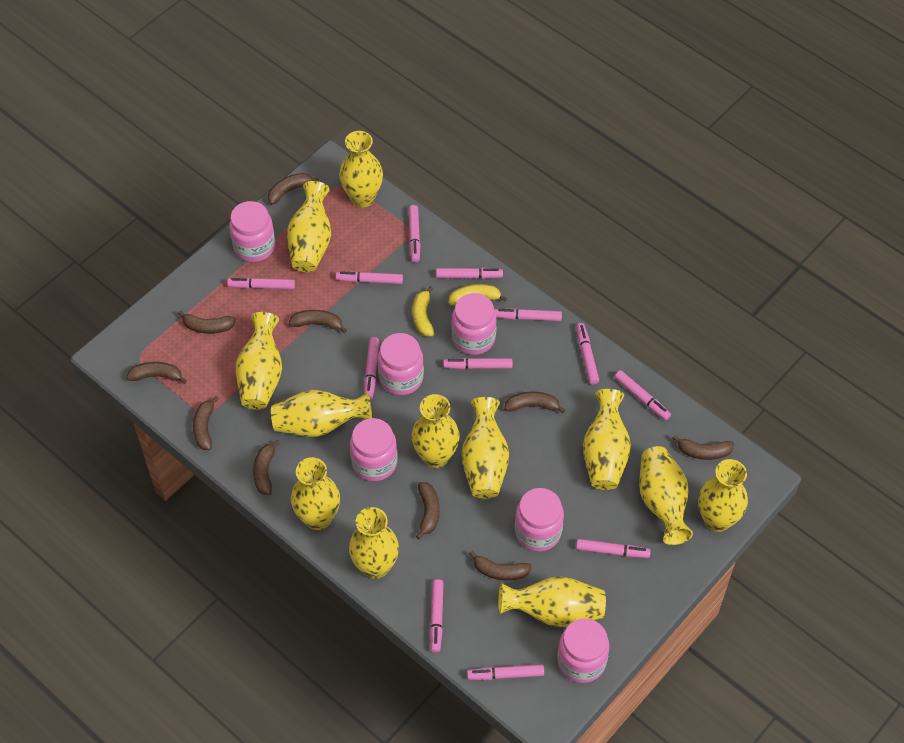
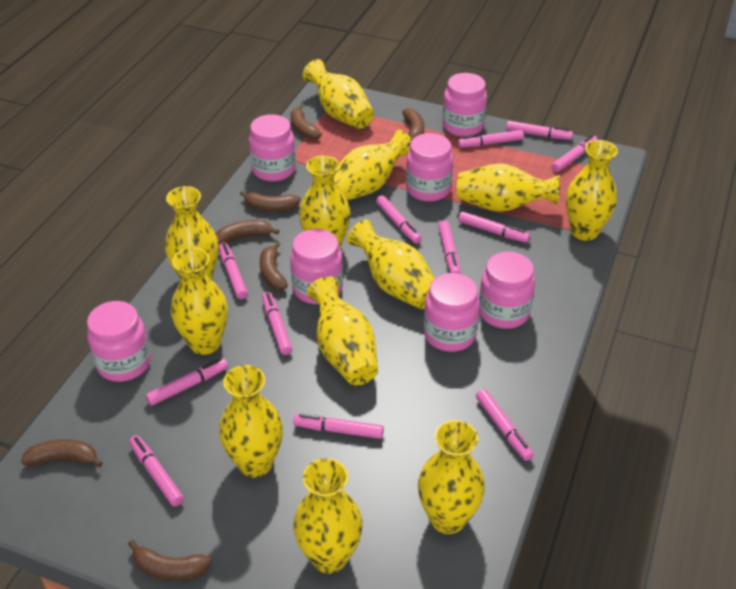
brown banana: 10 -> 7
pink jar: 6 -> 7
yellow banana: 2 -> 0

